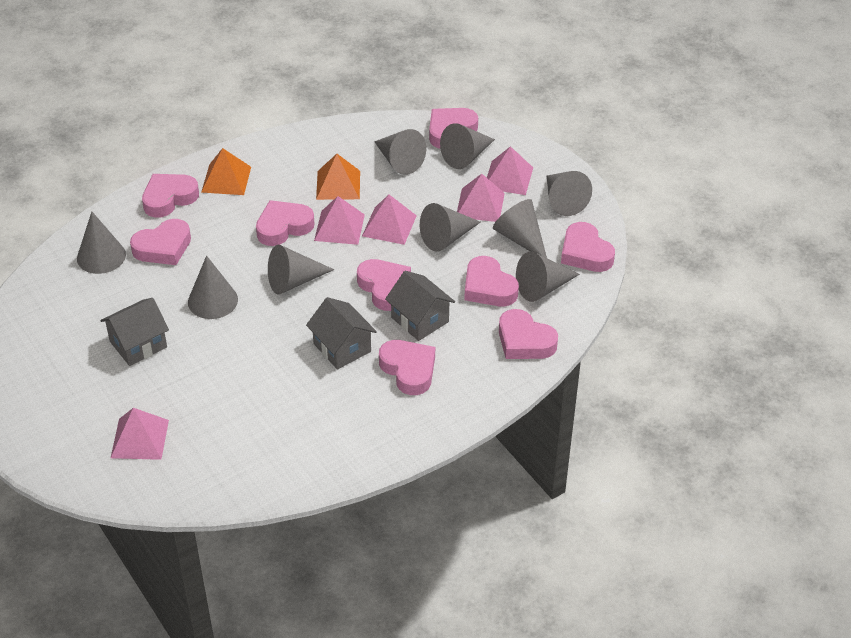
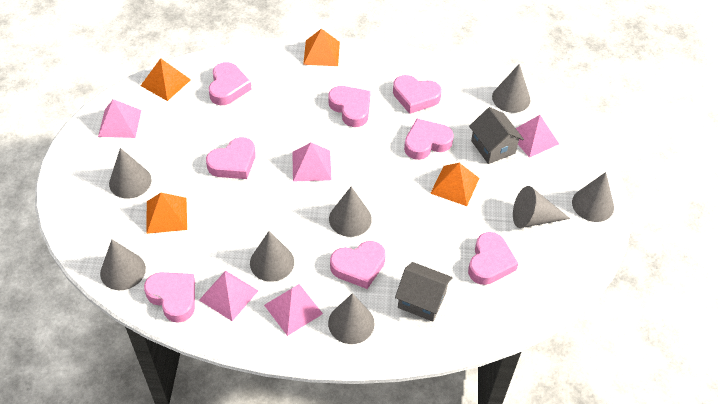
grey cone: 9 -> 8
grey house: 3 -> 2
orange pyramid: 2 -> 4
pink heart: 9 -> 8

